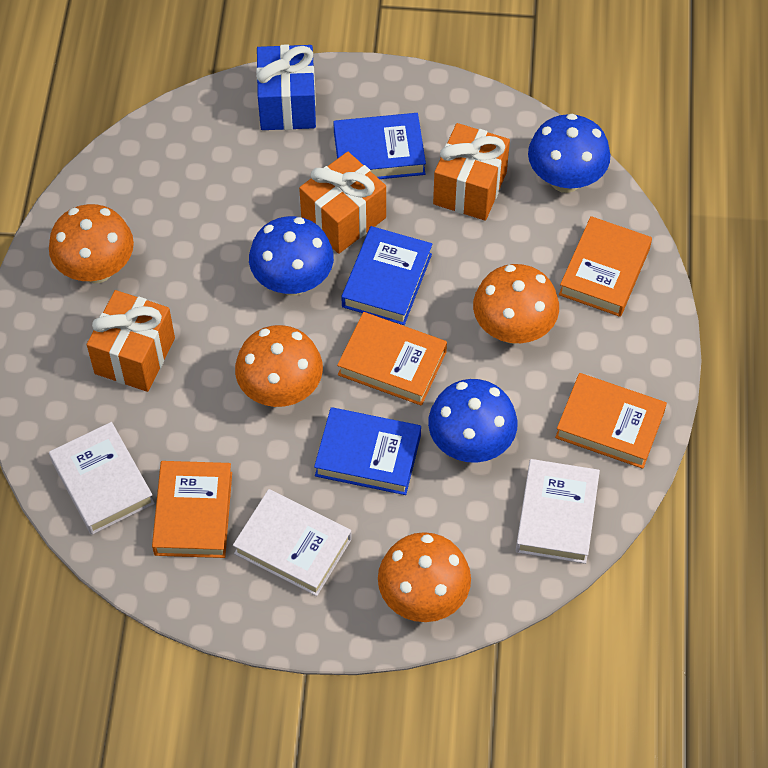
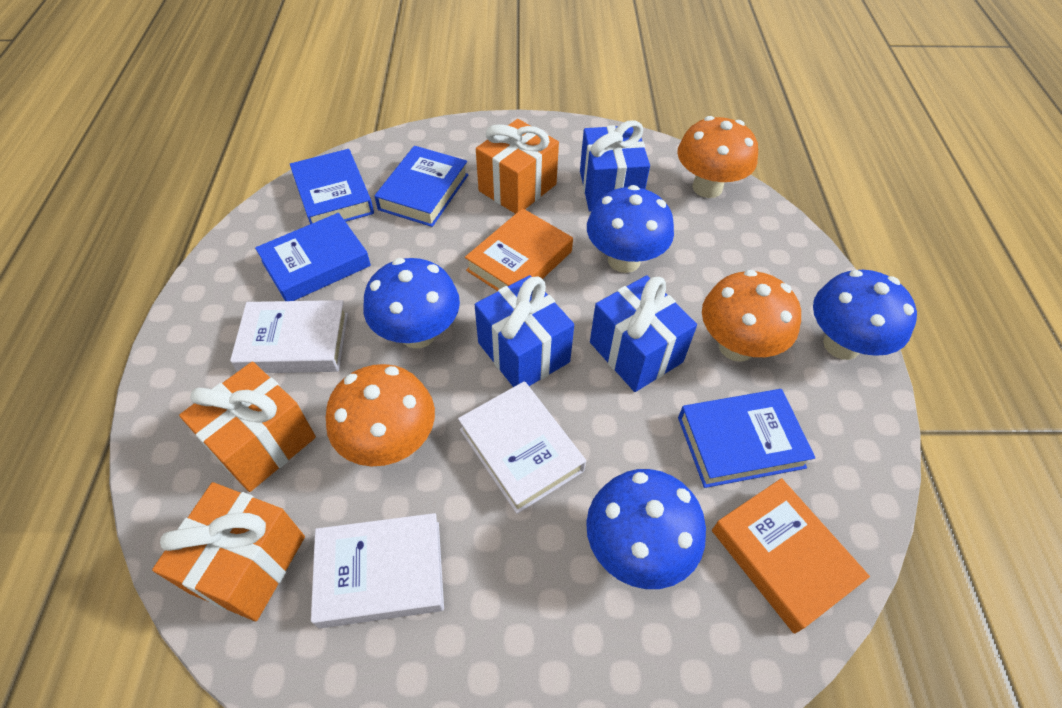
blue book: 3 -> 4
blue gift: 1 -> 3
blue mushroom: 3 -> 4
orange book: 4 -> 2
orange mushroom: 4 -> 3

